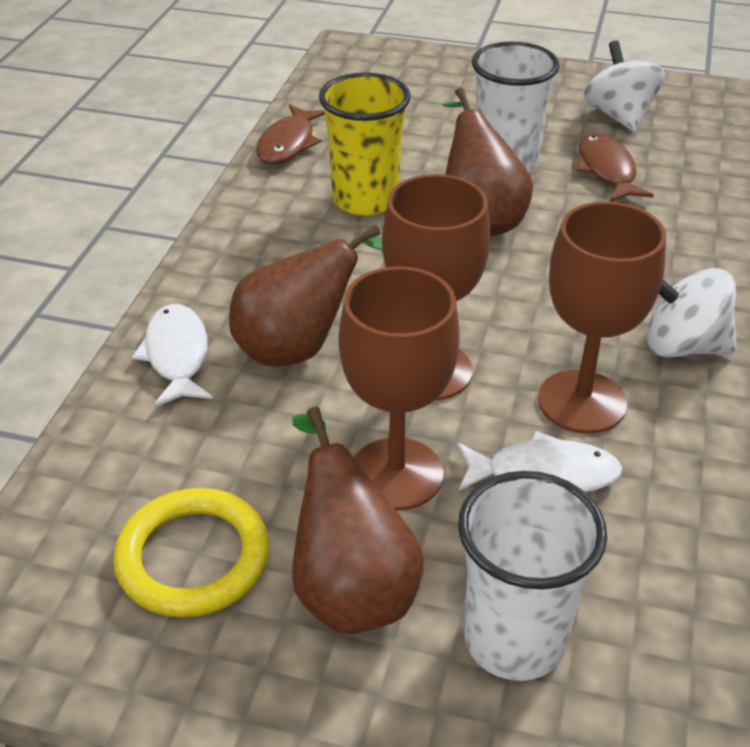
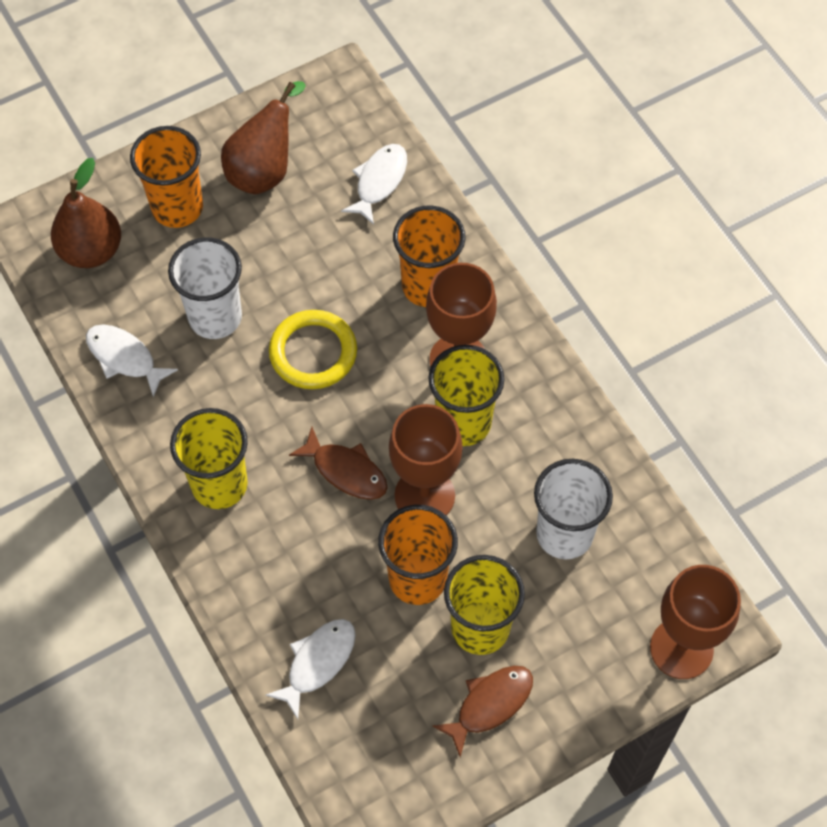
brown pear: 3 -> 2
orange cup: 0 -> 3
white fish: 2 -> 3
white spinning top: 2 -> 0
yellow cup: 1 -> 3

